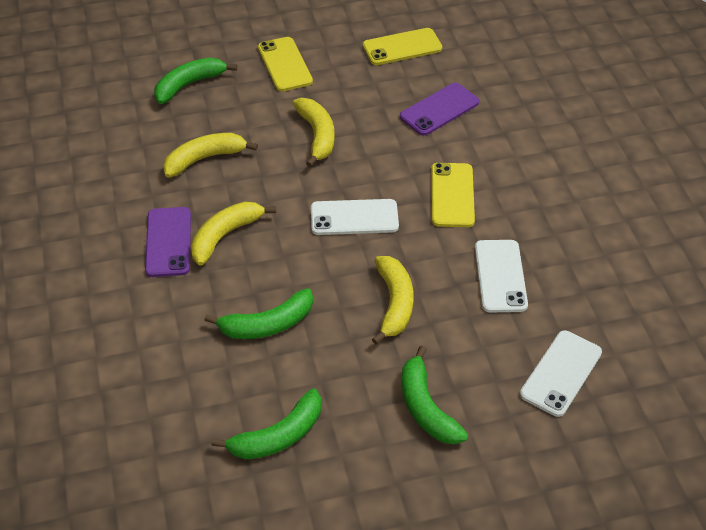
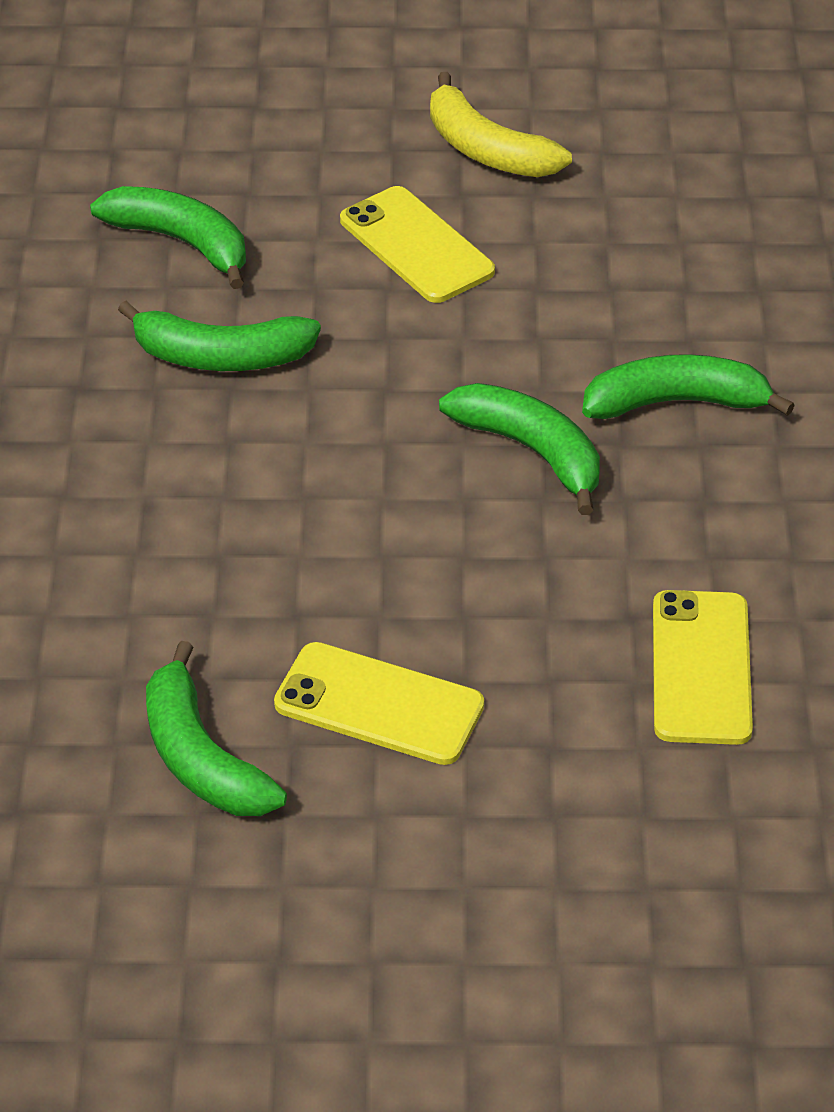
green banana: 4 -> 5
purple phone: 2 -> 0
white phone: 3 -> 0
yellow banana: 4 -> 1

